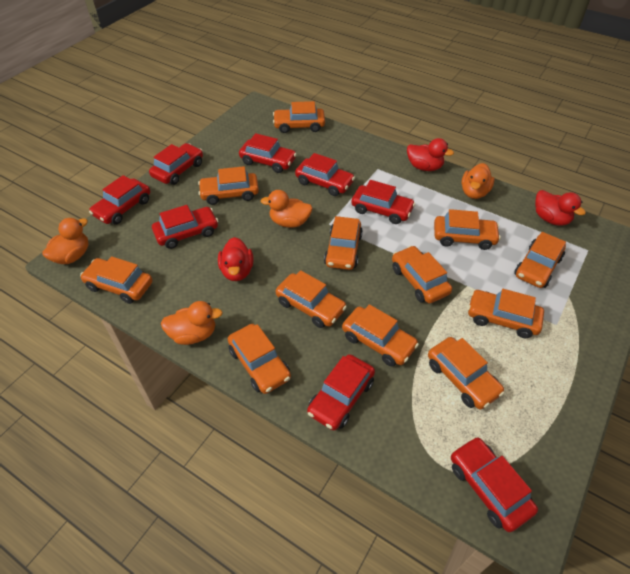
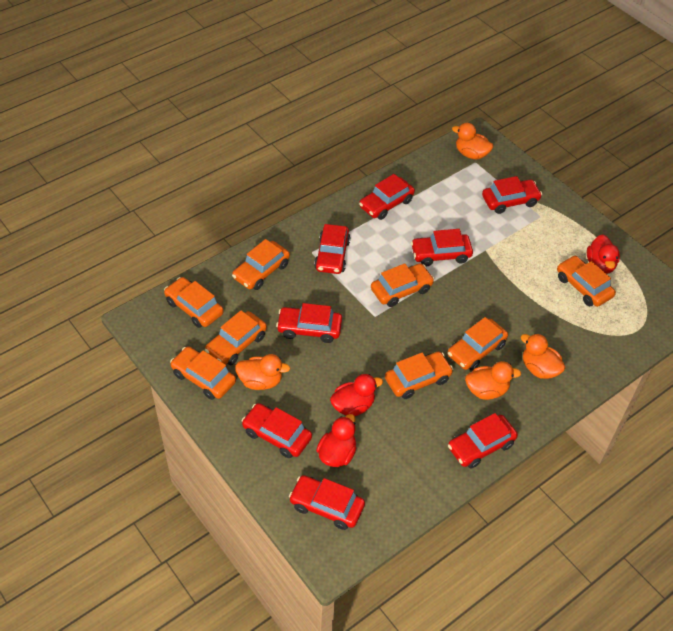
orange car: 12 -> 8

